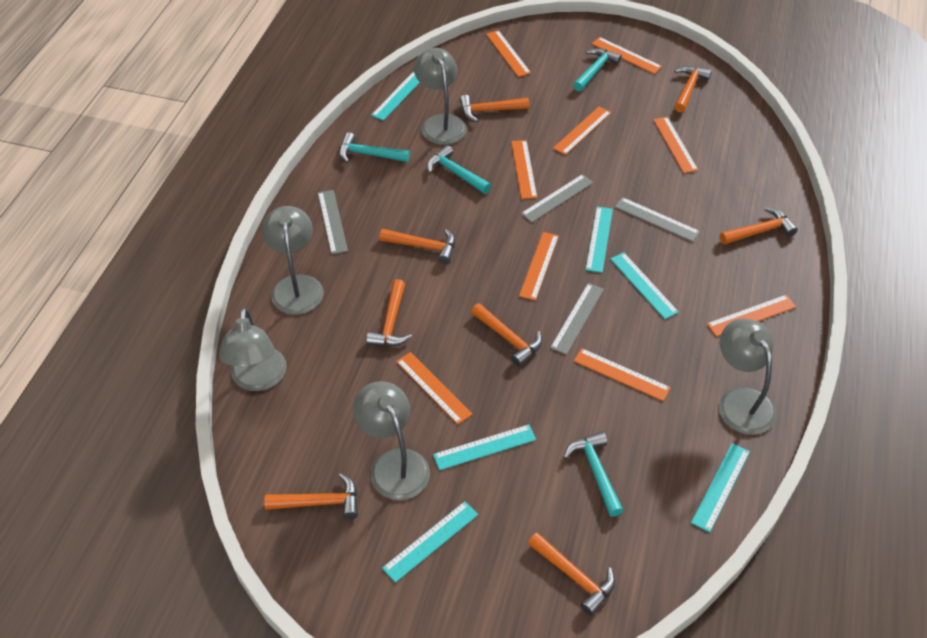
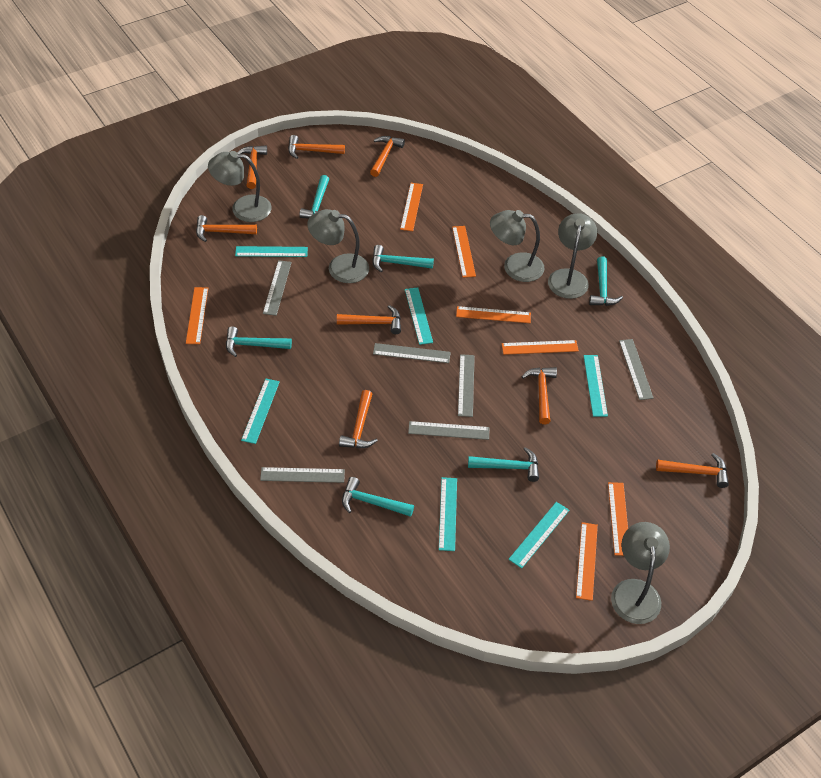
grey ruler: 4 -> 6
orange ruler: 9 -> 7
turquoise hammer: 4 -> 6

